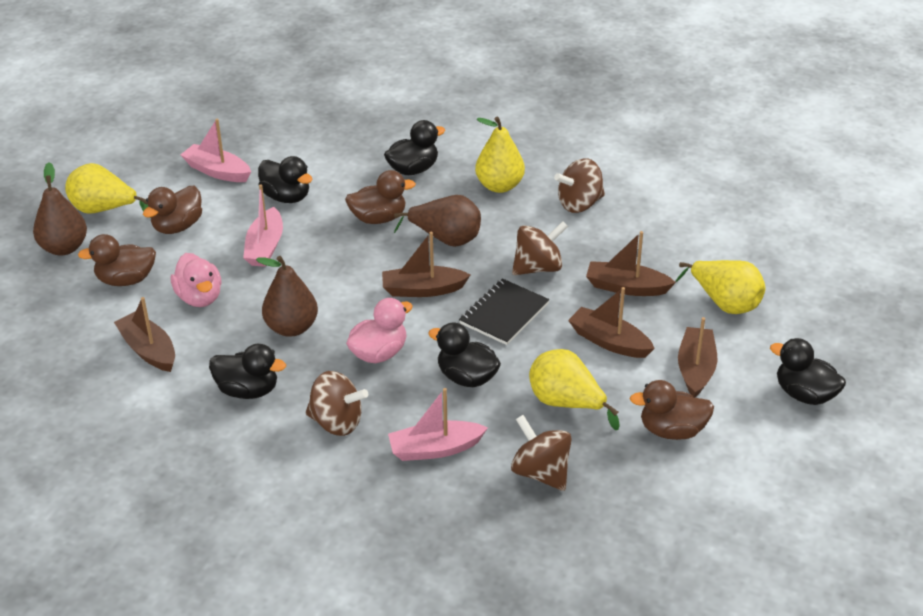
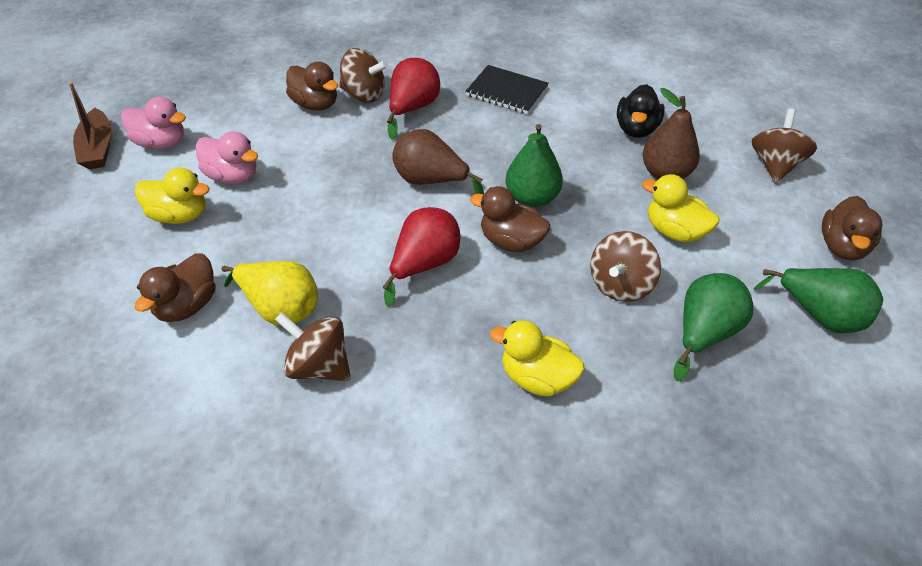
black duck: 5 -> 1
brown boat: 5 -> 1
brown pear: 3 -> 2
green pear: 0 -> 3
pink boat: 3 -> 0
red pear: 0 -> 2
yellow duck: 0 -> 3
yellow pear: 4 -> 1

